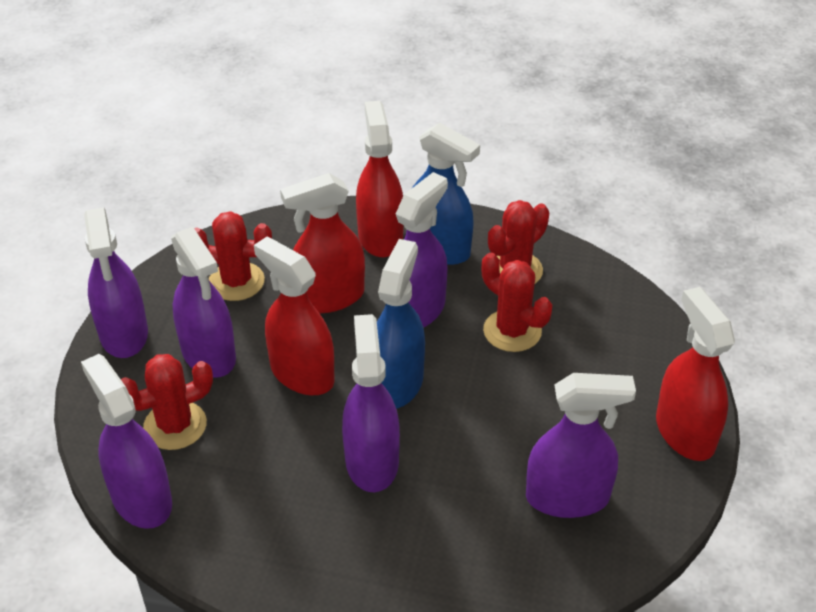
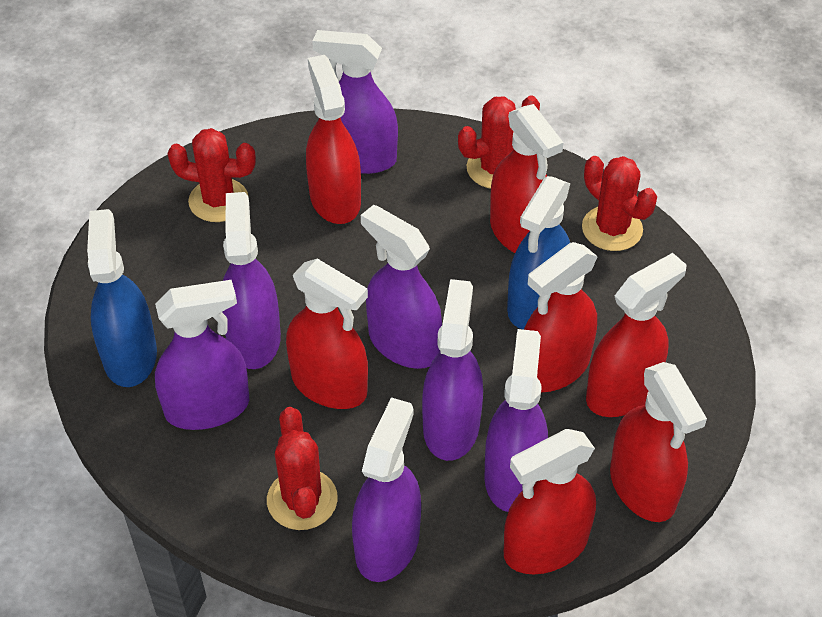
purple spray bottle: 6 -> 7
red spray bottle: 4 -> 7

